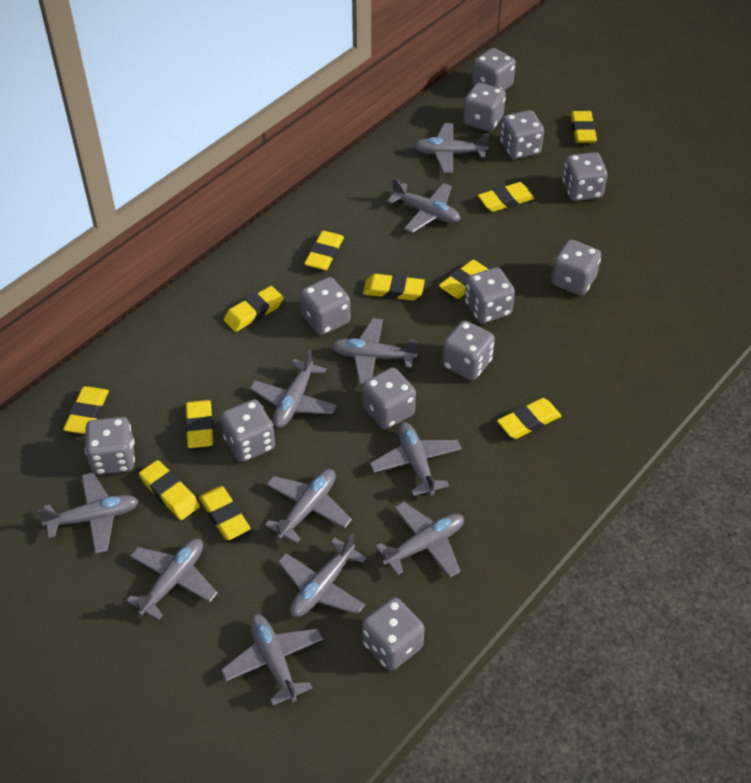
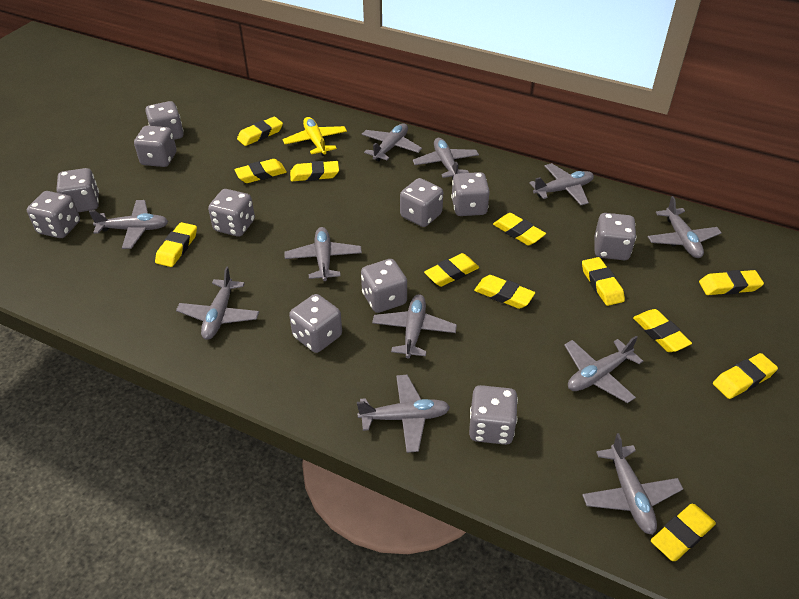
grey dice: 12 -> 11
yellow eraser: 11 -> 12
yellow plane: 0 -> 1

